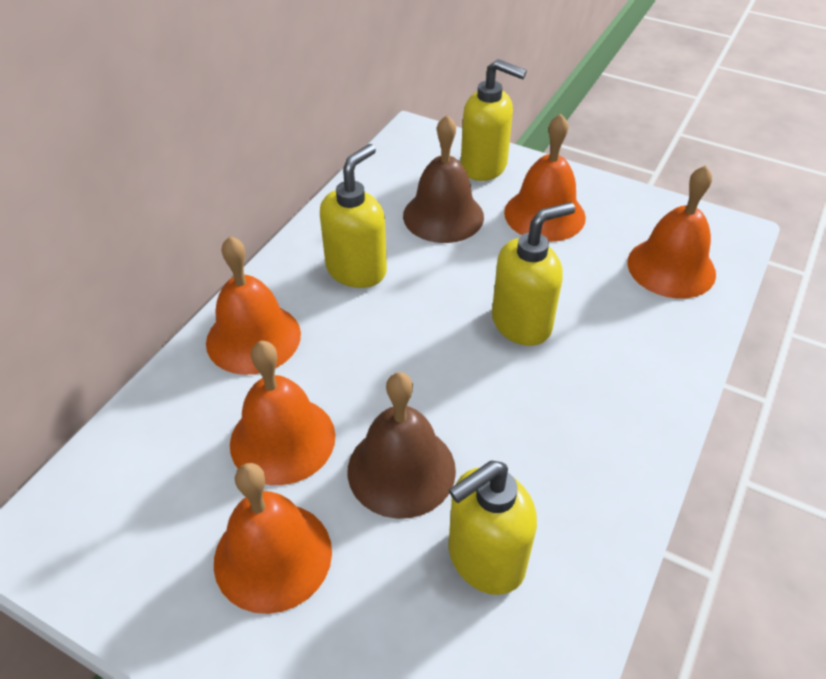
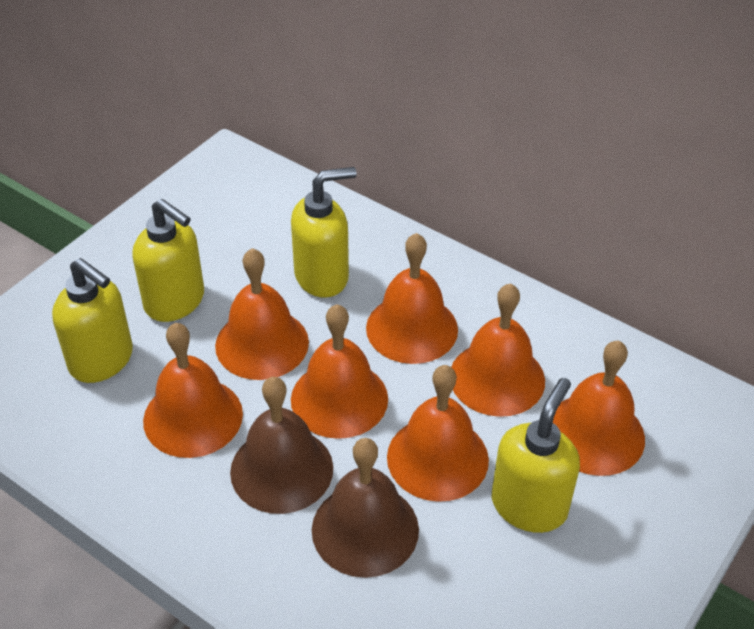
orange bell: 5 -> 7

